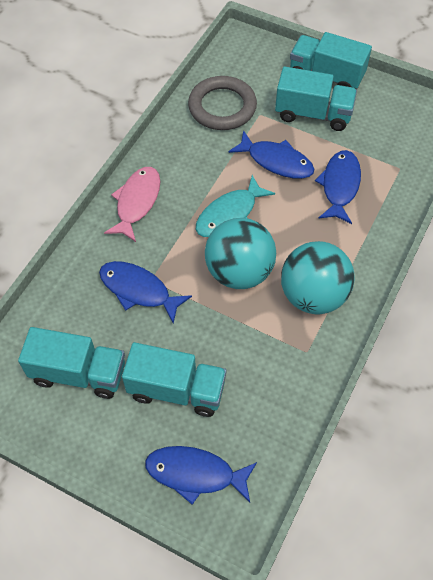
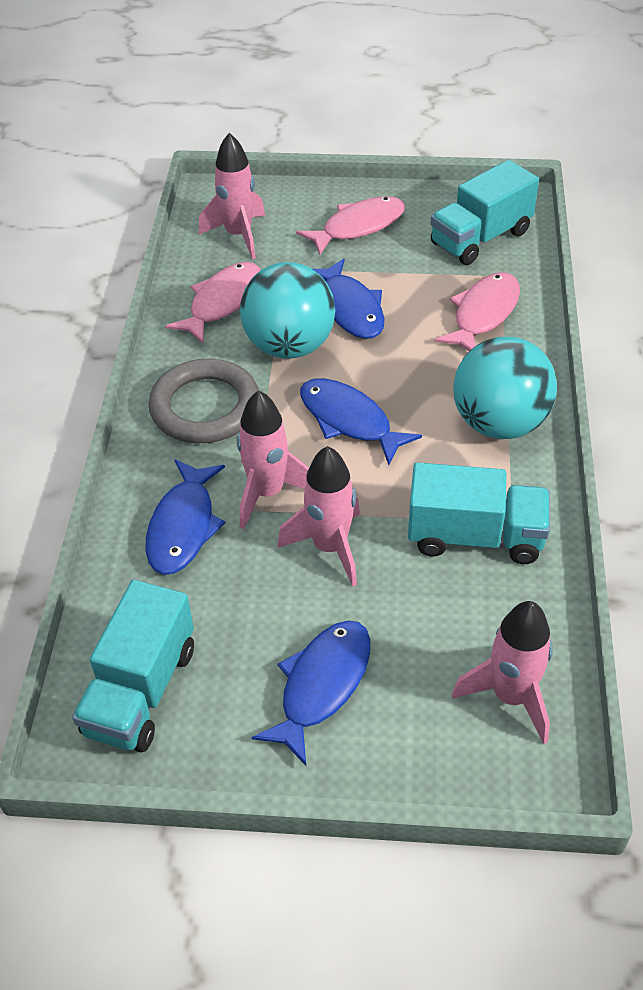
pink fish: 1 -> 3
pink rocket: 0 -> 4
turquoise fish: 1 -> 0
turquoise truck: 4 -> 3

